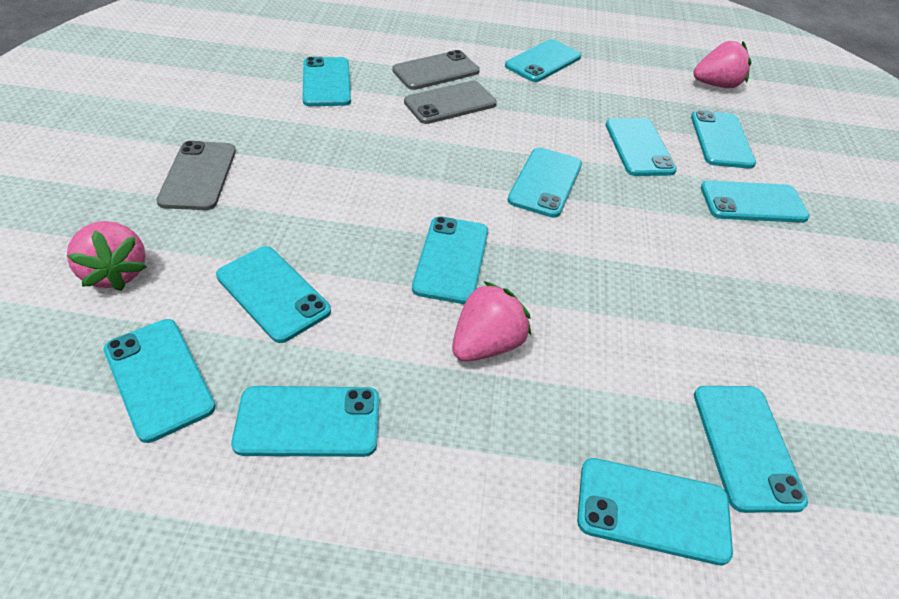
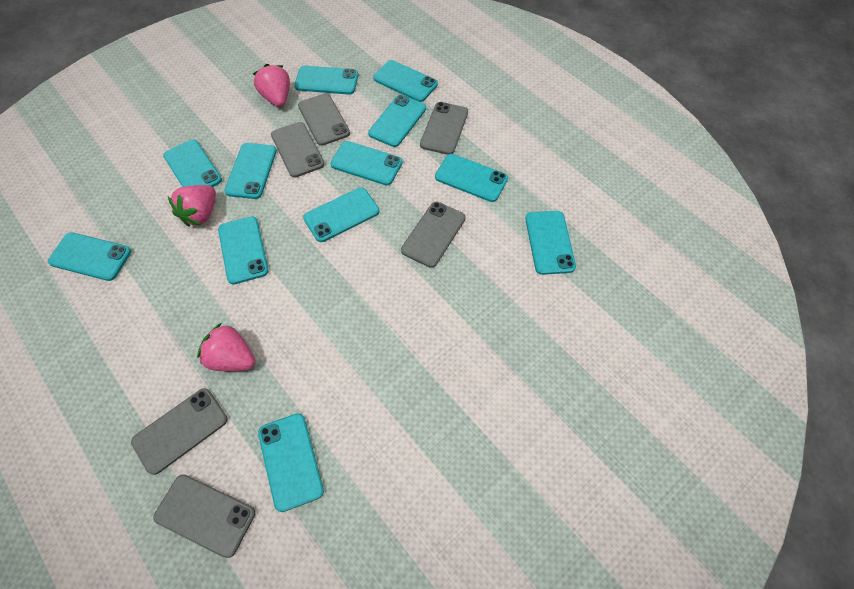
grey phone: 3 -> 6

